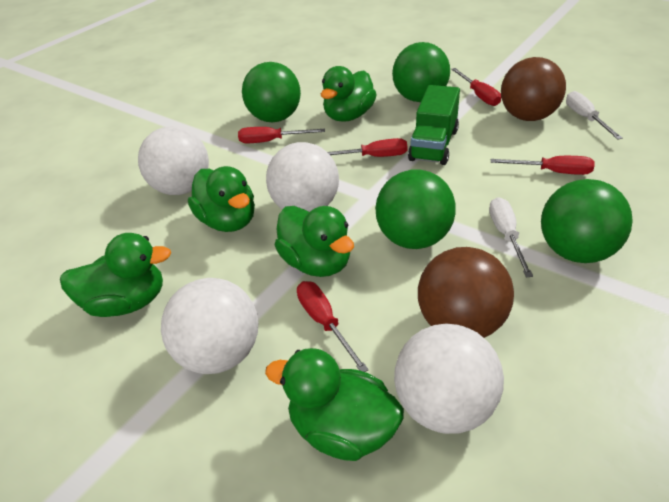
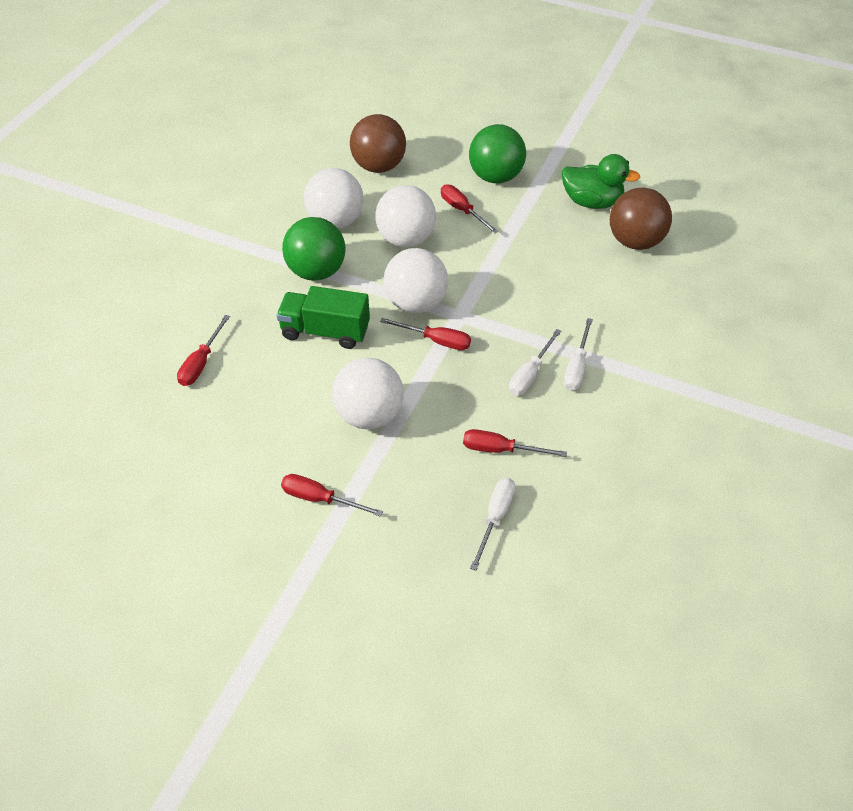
green ball: 4 -> 2
green duck: 5 -> 1
white screwdriver: 2 -> 3

